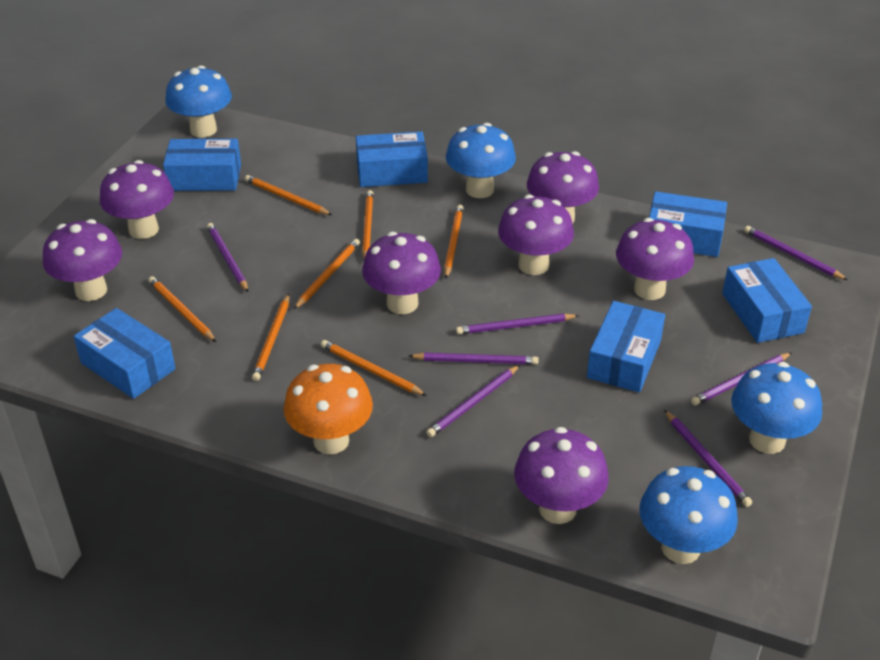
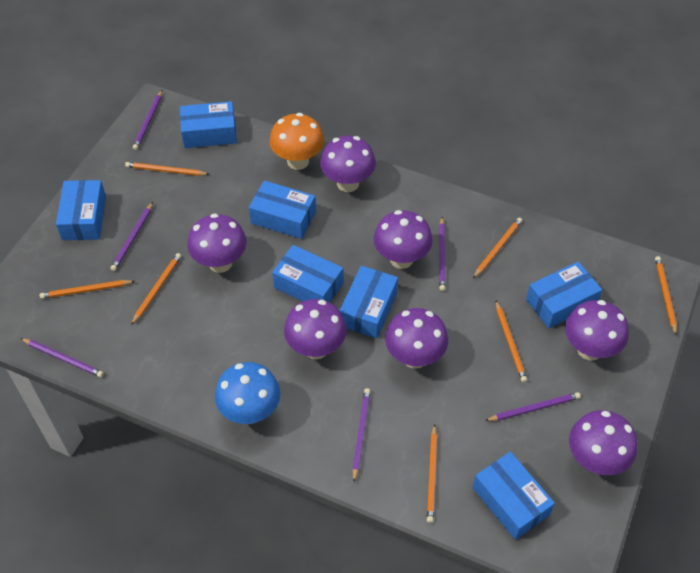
blue box: 6 -> 7
blue mushroom: 4 -> 1
purple pencil: 7 -> 6

